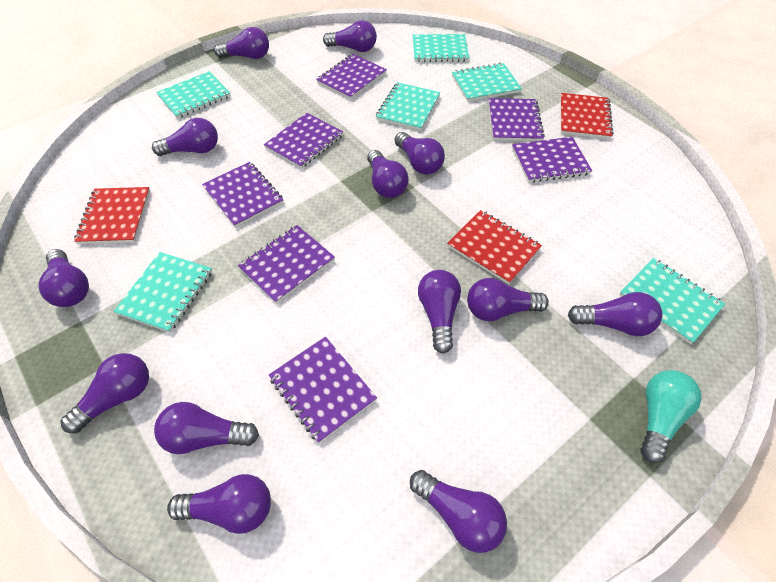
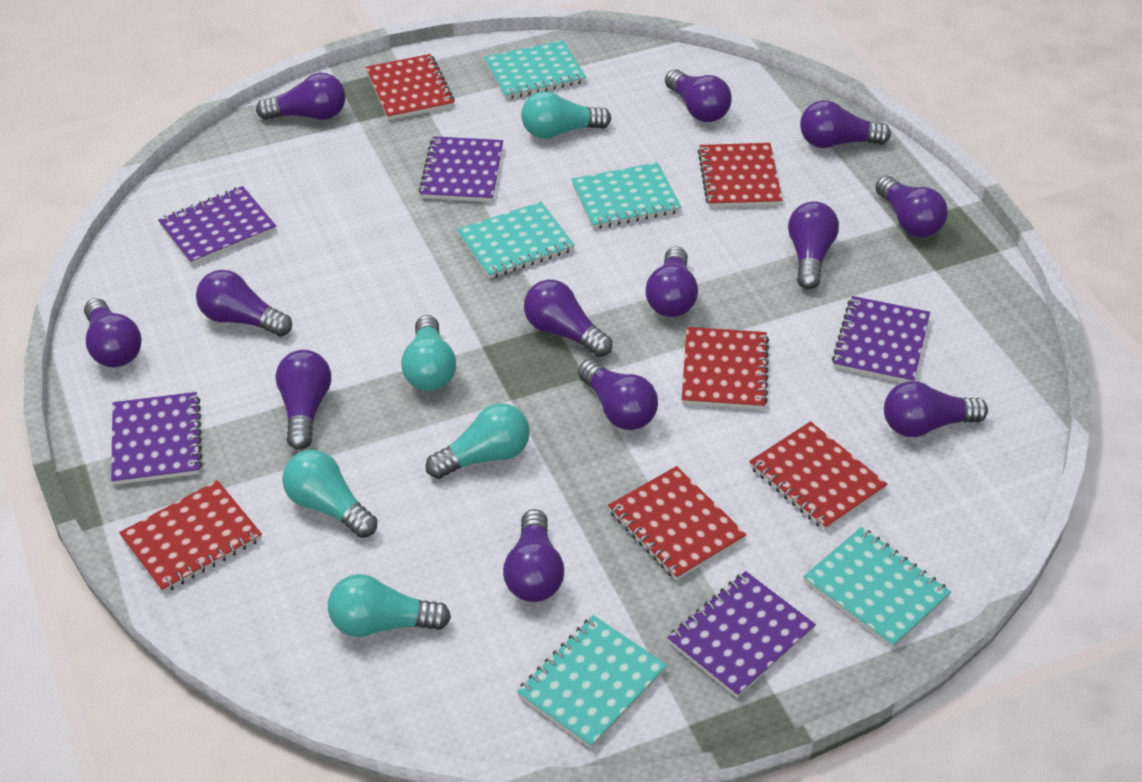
purple notebook: 7 -> 5
red notebook: 3 -> 6
turquoise light bulb: 1 -> 5
turquoise notebook: 6 -> 5

